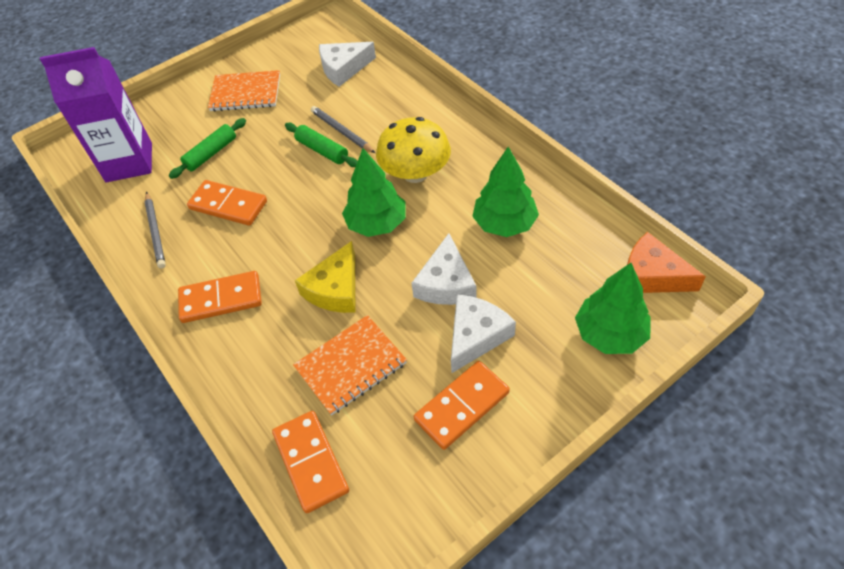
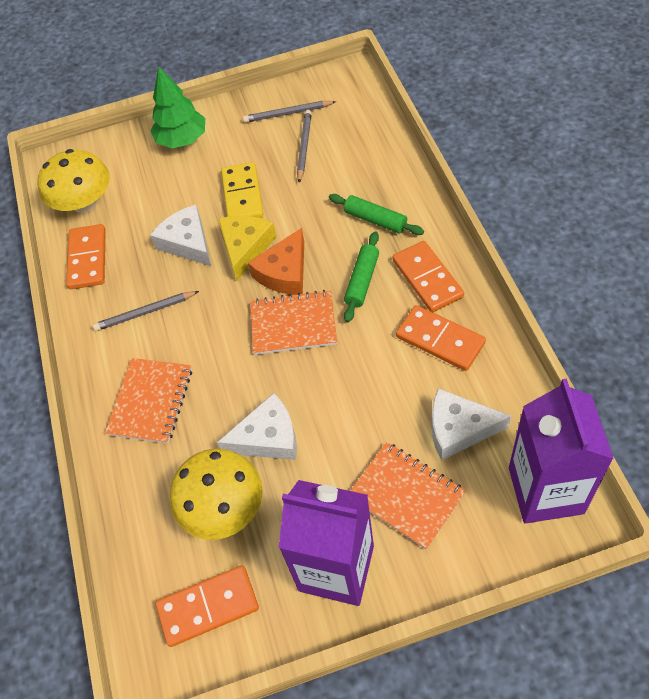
green tree: 3 -> 1
grey pencil: 2 -> 3
orange notebook: 2 -> 3
purple carton: 1 -> 2
yellow domino: 0 -> 1
yellow mushroom: 1 -> 2

